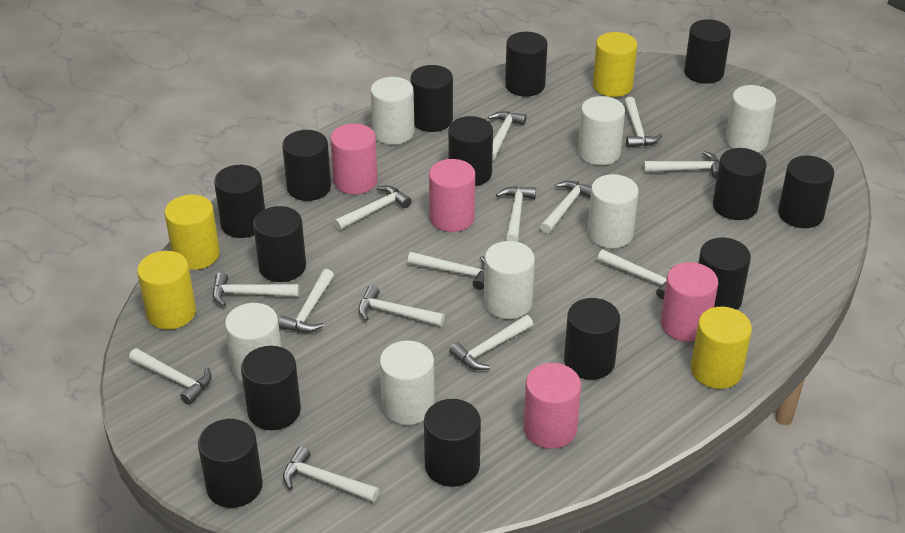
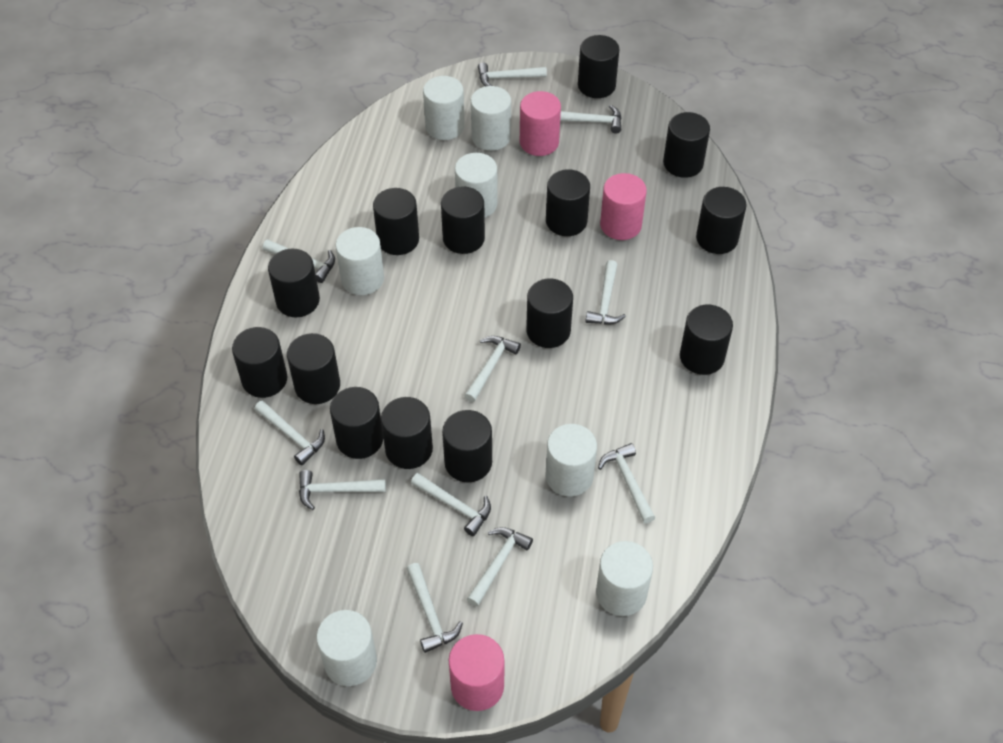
pink cylinder: 4 -> 3
white hammer: 14 -> 11
yellow cylinder: 4 -> 0

